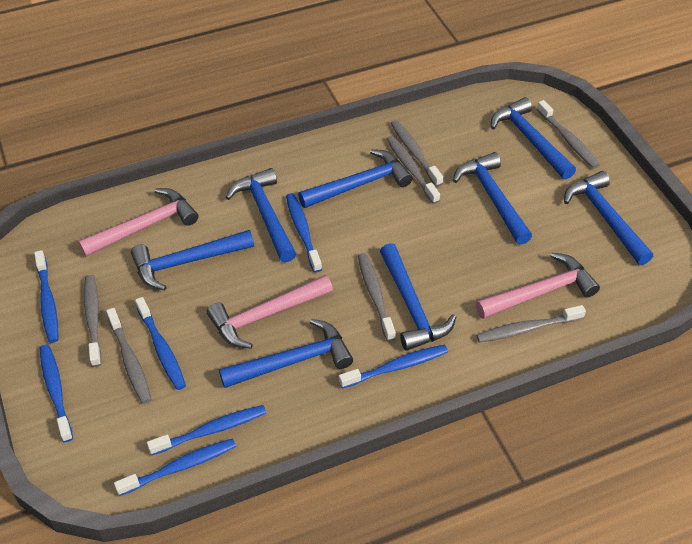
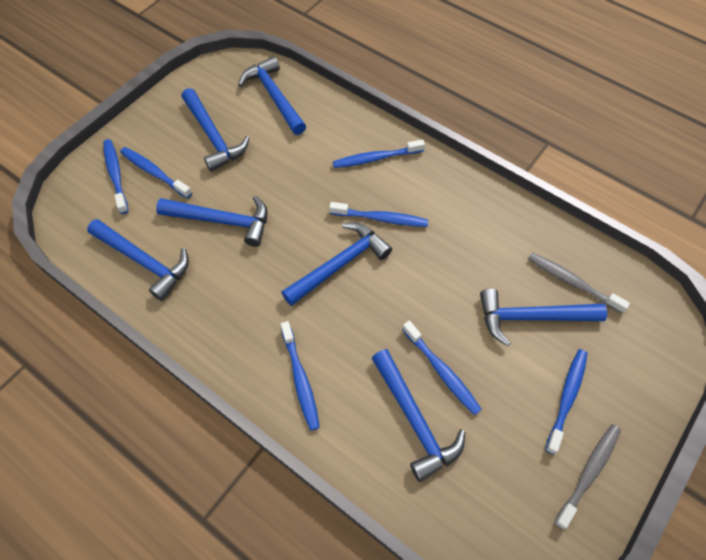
blue hammer: 8 -> 7
grey toothbrush: 7 -> 2
pink hammer: 3 -> 0

